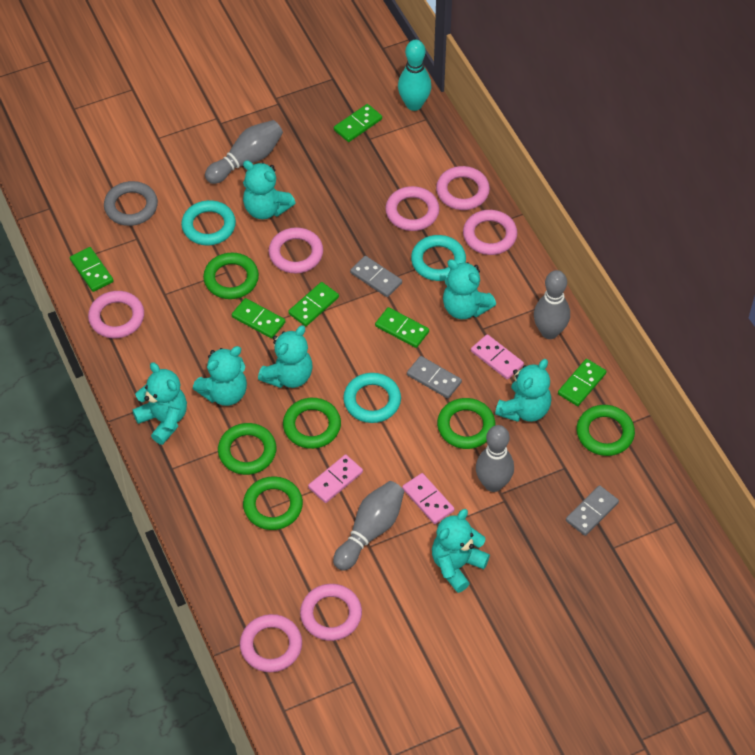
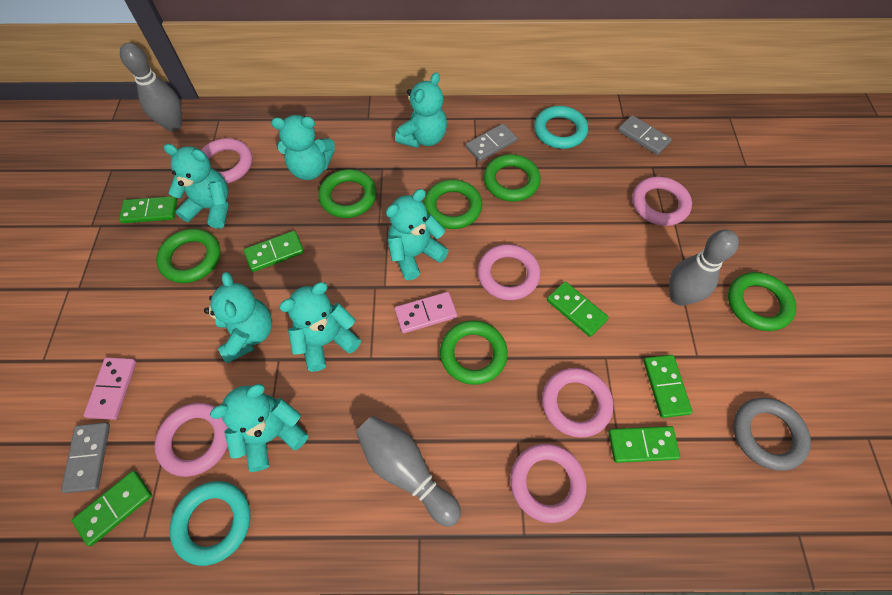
grey bowling pin: 4 -> 3
pink domino: 3 -> 2
pink ring: 7 -> 6
turquoise bowling pin: 1 -> 0
turquoise ring: 3 -> 2

